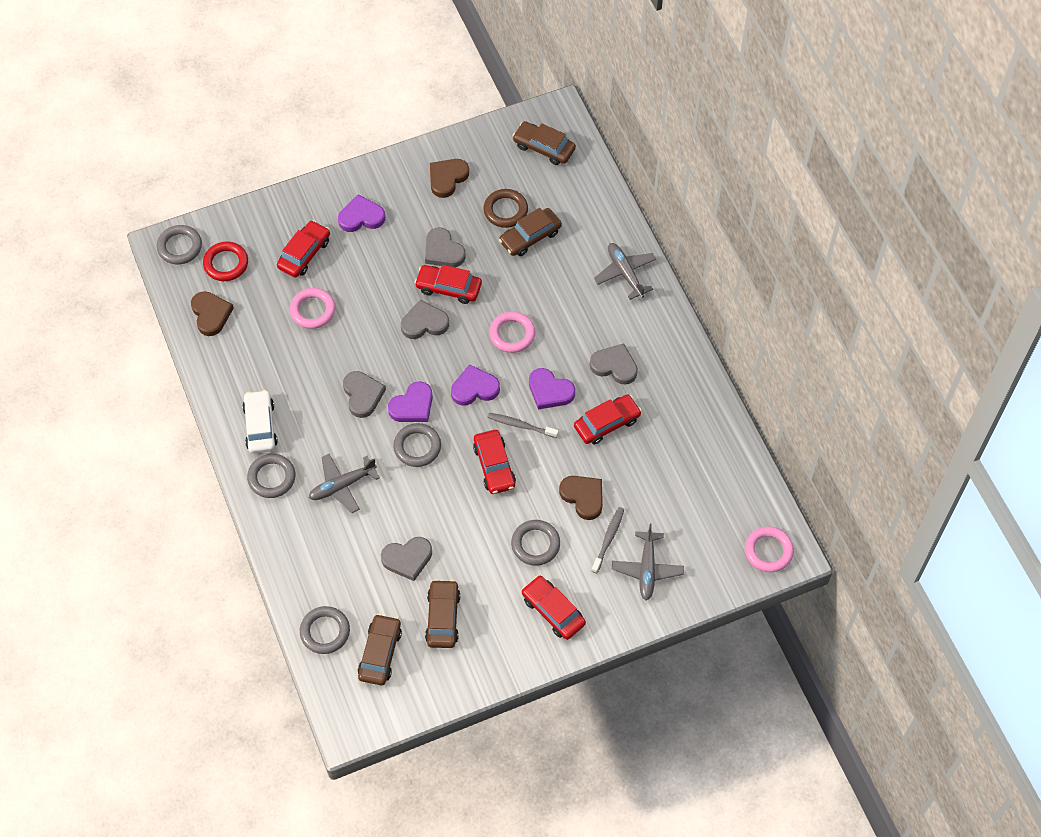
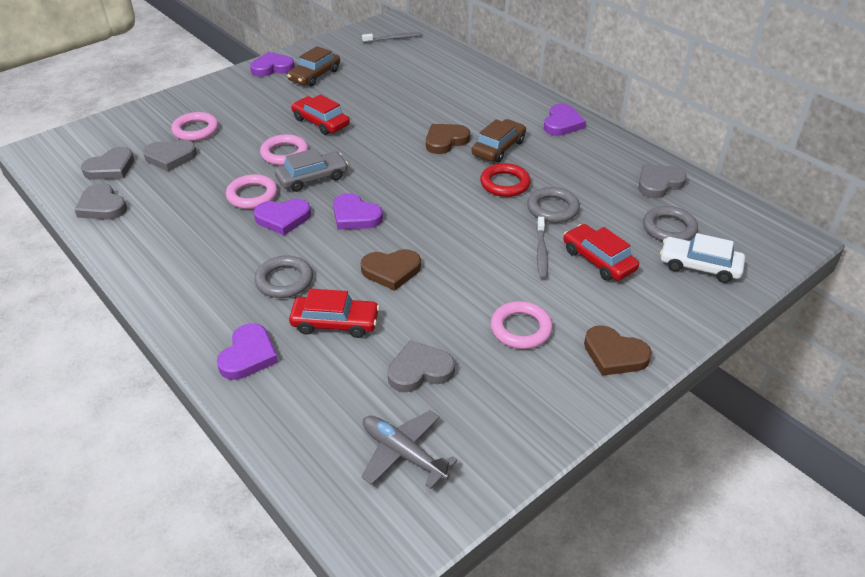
brown car: 4 -> 2
brown ring: 1 -> 0
grey car: 0 -> 1
grey plane: 3 -> 1
grey ring: 5 -> 3
pink ring: 3 -> 4
purple heart: 4 -> 5
red car: 5 -> 3

